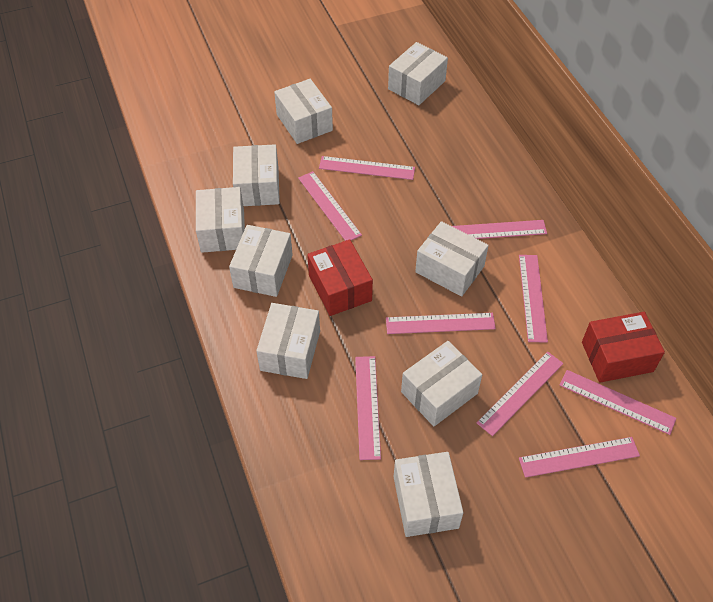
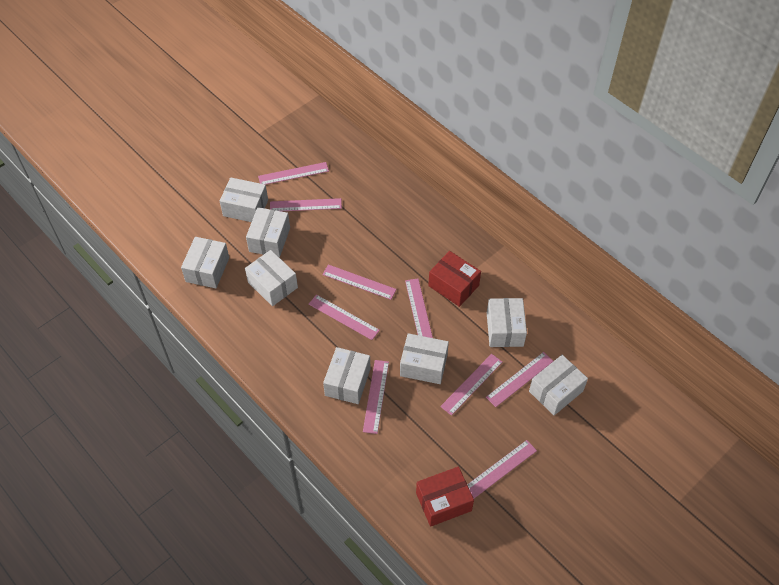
white box: 9 -> 8

